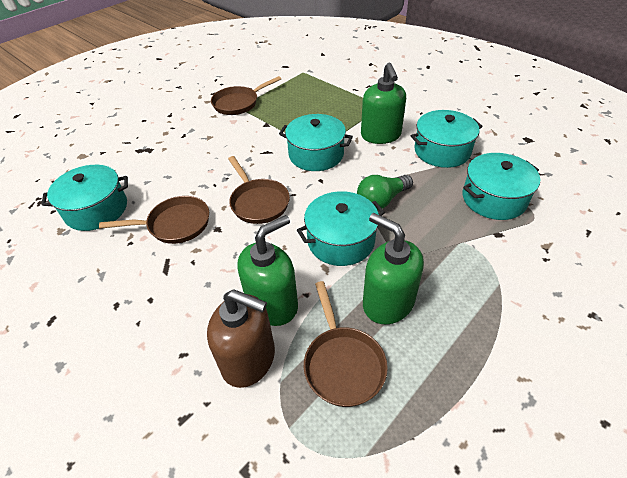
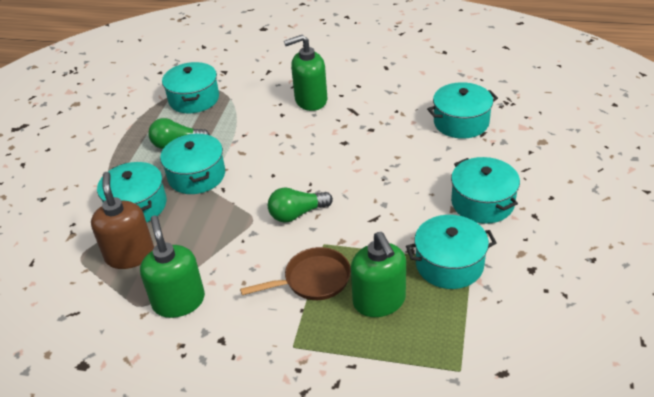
brown pan: 4 -> 1
green light bulb: 1 -> 2
turquoise pot: 5 -> 6

